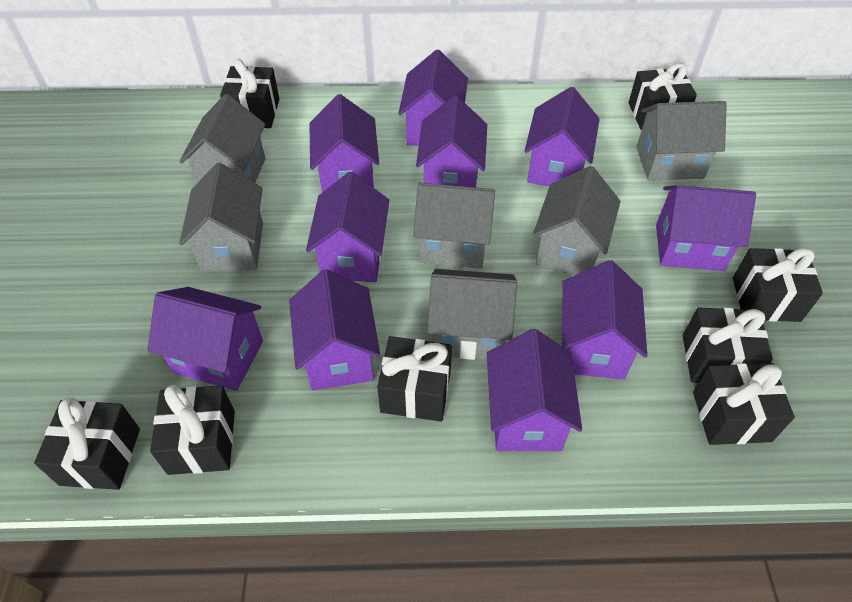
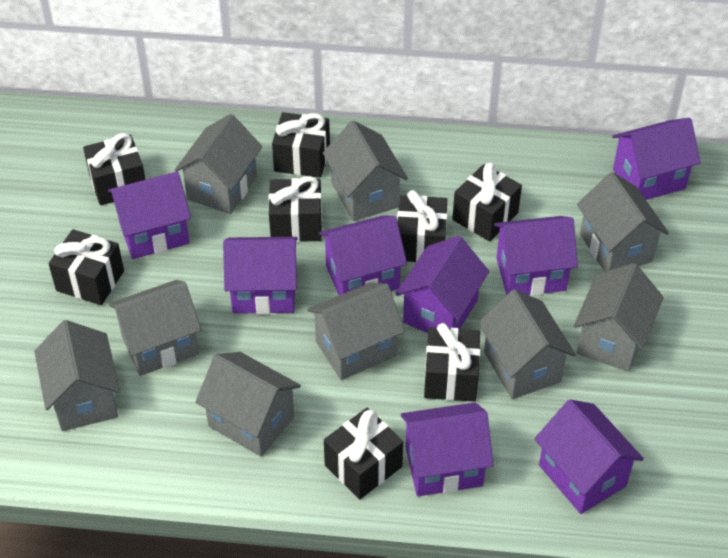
grey house: 6 -> 9
purple house: 10 -> 8

